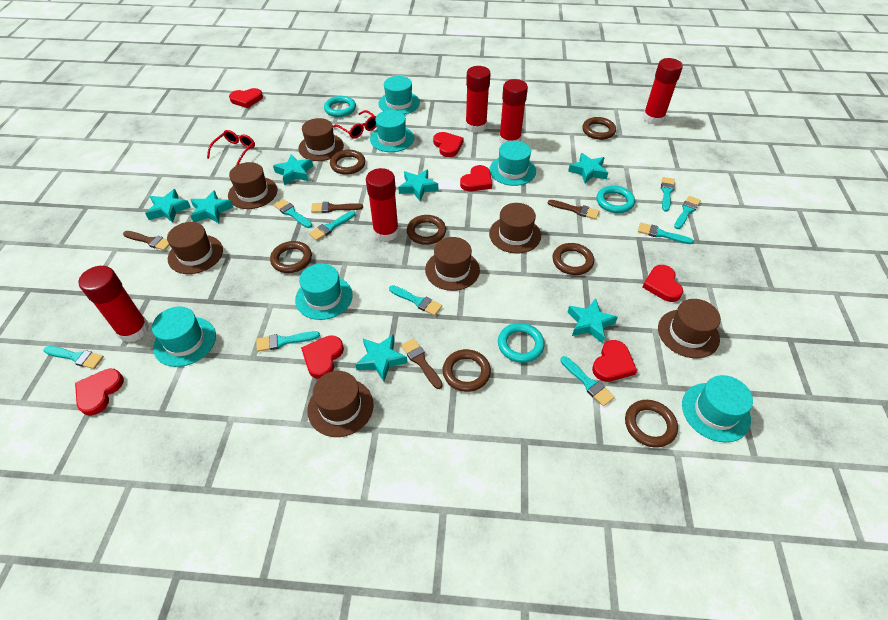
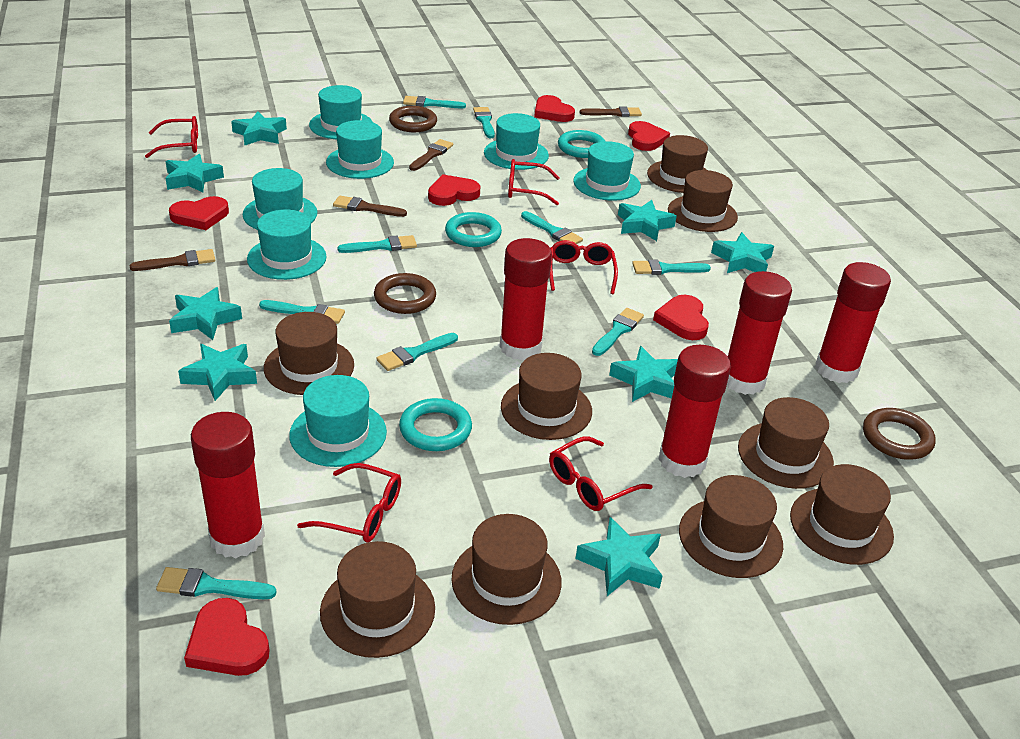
brown hat: 7 -> 9
brown ring: 7 -> 3
red glasses: 2 -> 5
red heart: 7 -> 6
turquoise hat: 6 -> 7
turquoise star: 7 -> 8

